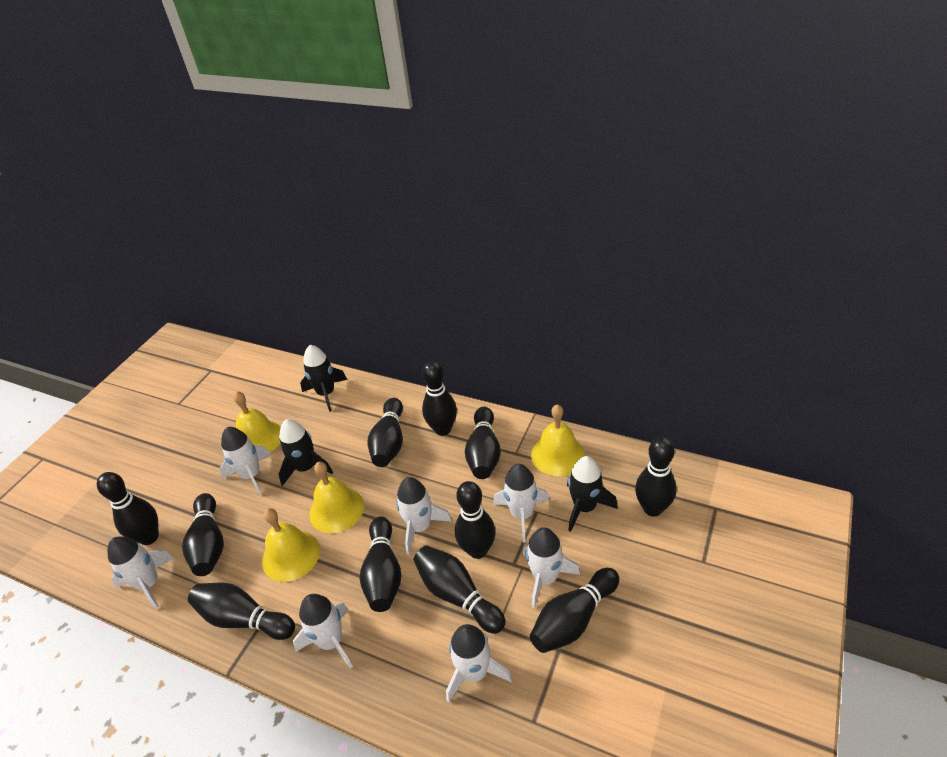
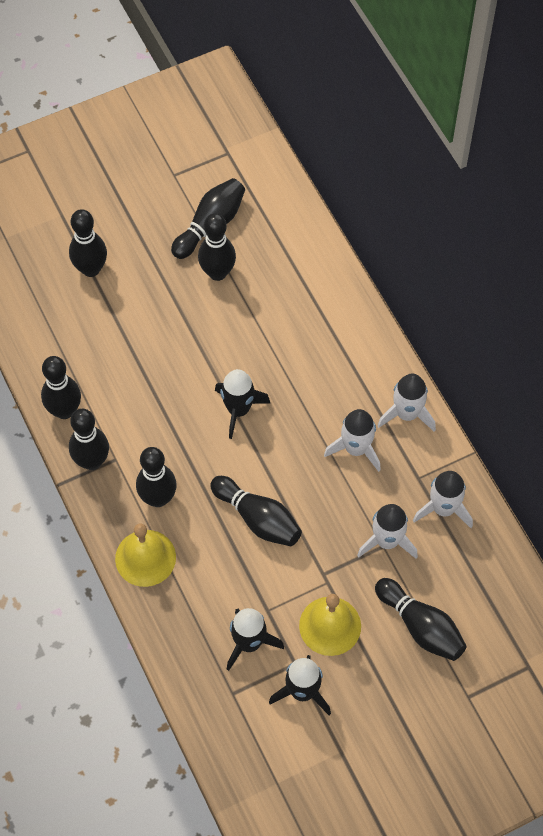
black bowling pin: 11 -> 8
white rocket: 7 -> 4
yellow bell: 4 -> 2

